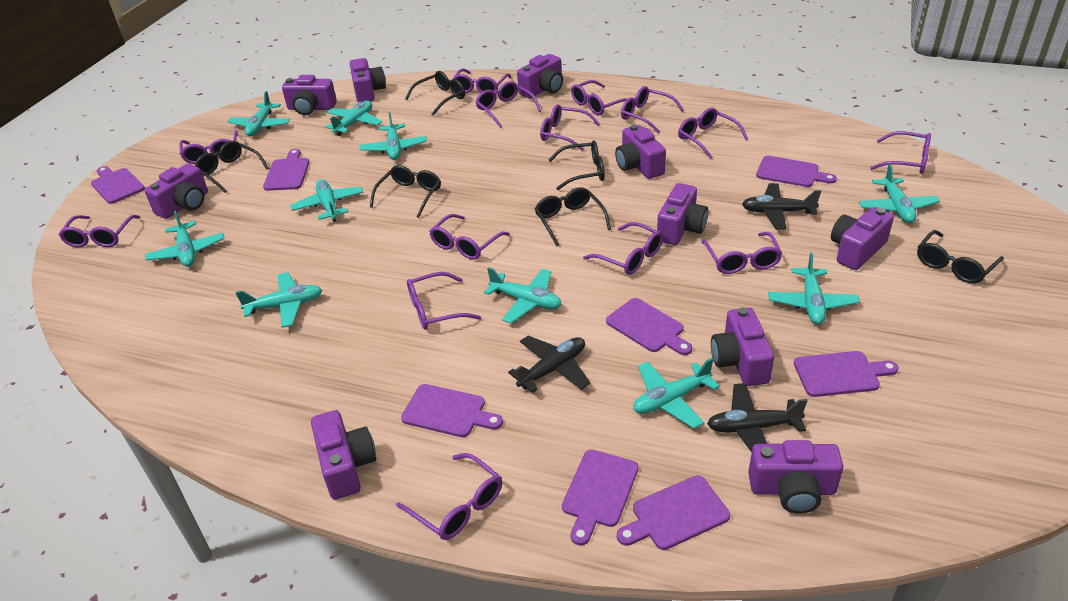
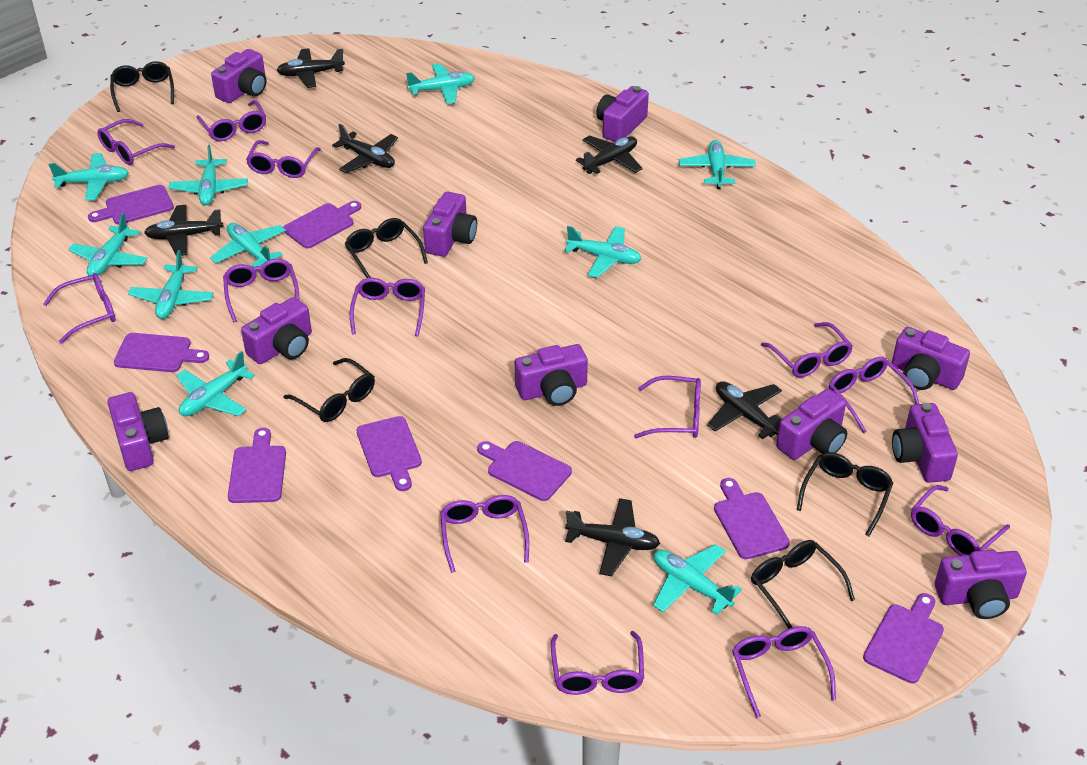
black glasses: 6 -> 5
black plane: 3 -> 6
purple glasses: 14 -> 13

